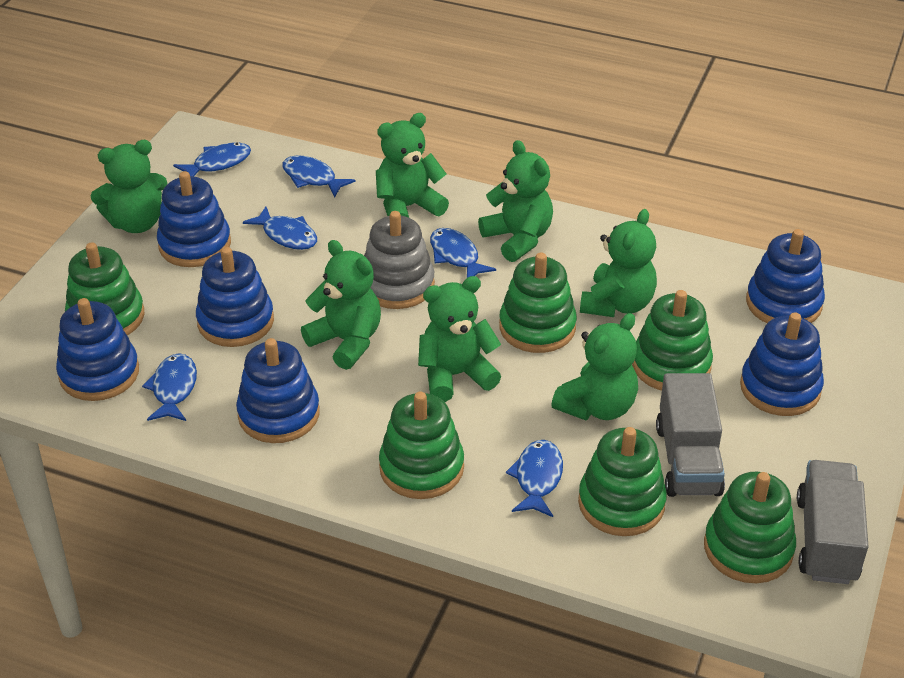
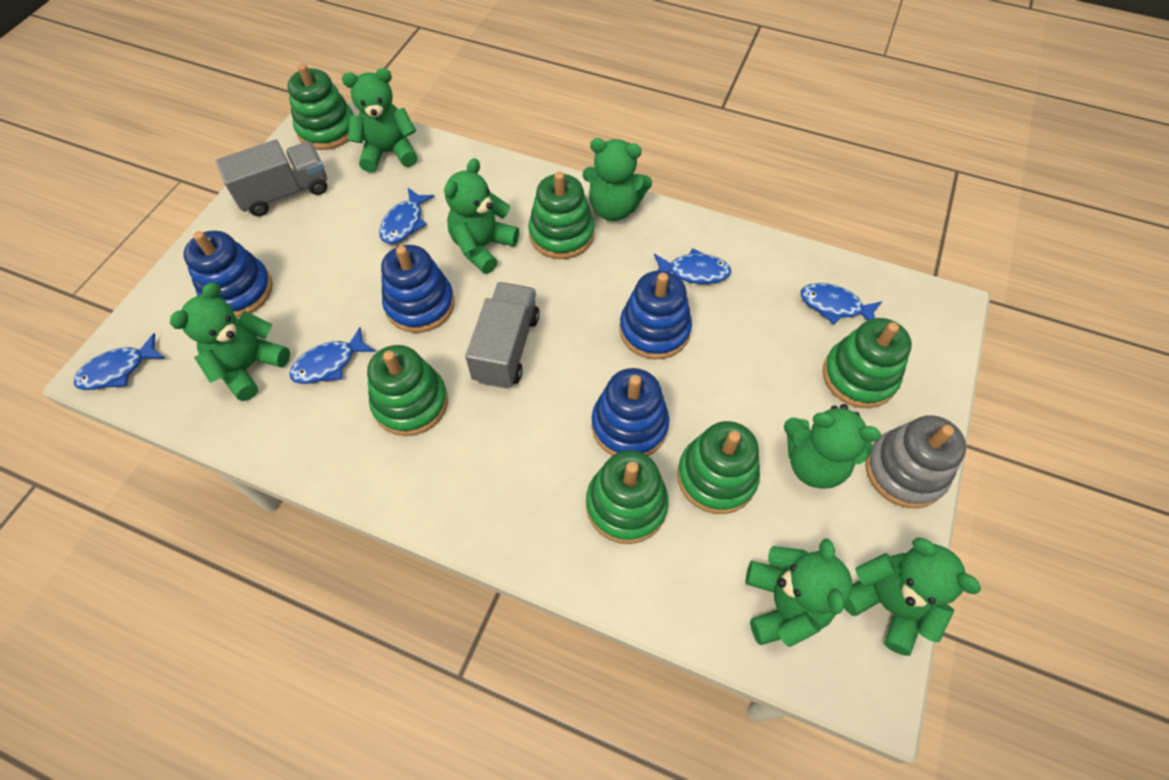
blue fish: 6 -> 5
blue stacking toy: 6 -> 4

